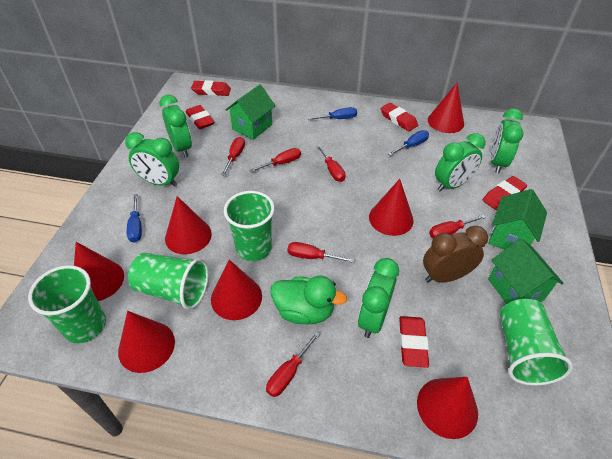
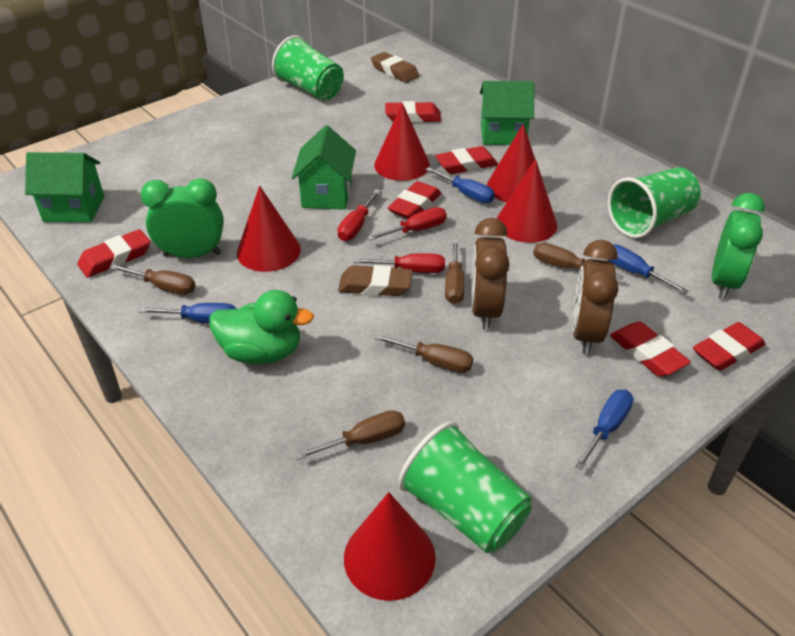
blue screwdriver: 3 -> 4
brown clock: 1 -> 2
brown eraser: 0 -> 2
brown screwdriver: 0 -> 5
green clock: 5 -> 2
green cup: 4 -> 3
red cone: 7 -> 5
red eraser: 5 -> 6
red screwdriver: 6 -> 3

